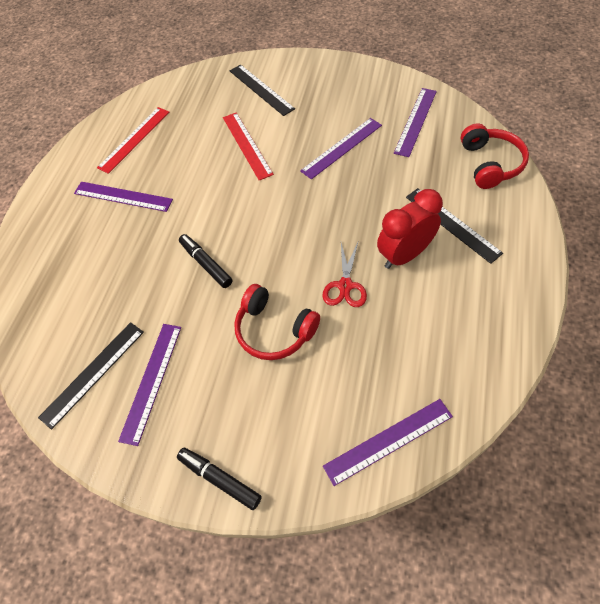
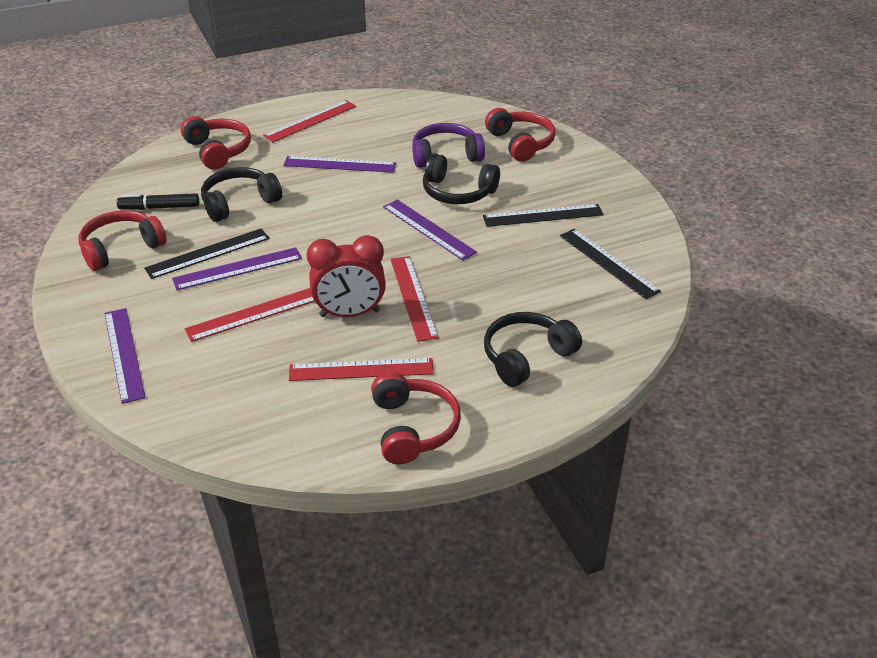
black headphones: 0 -> 3
black marker: 2 -> 1
purple headphones: 0 -> 1
purple ruler: 5 -> 4
red headphones: 2 -> 4
red ruler: 2 -> 4
red scissors: 1 -> 0

